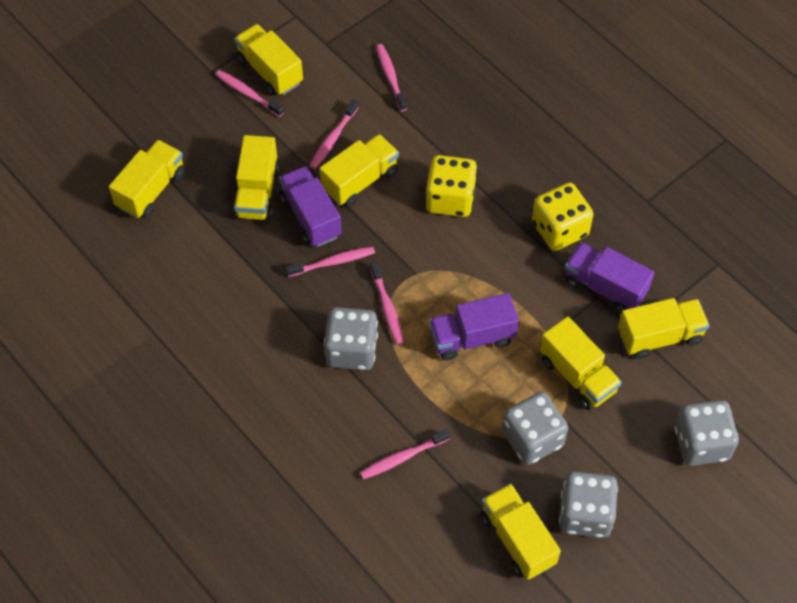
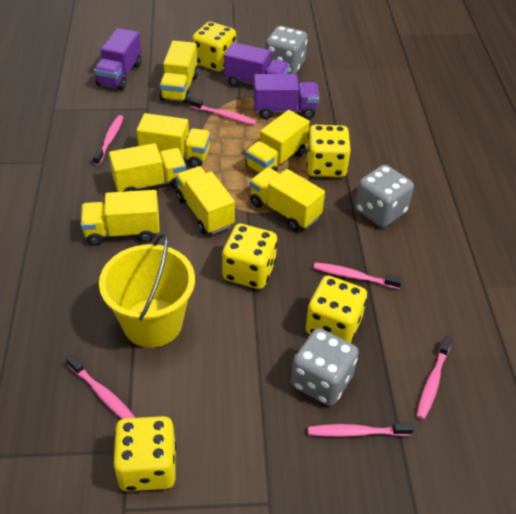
grey dice: 4 -> 3
yellow bucket: 0 -> 1
yellow dice: 2 -> 5

